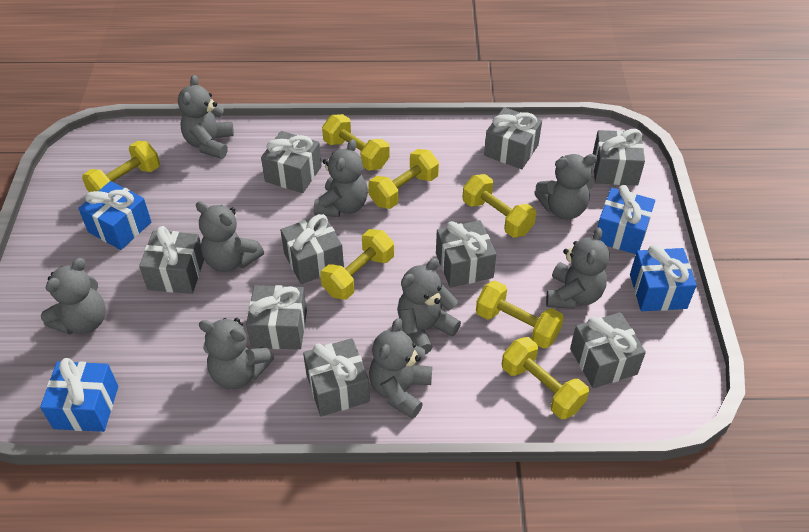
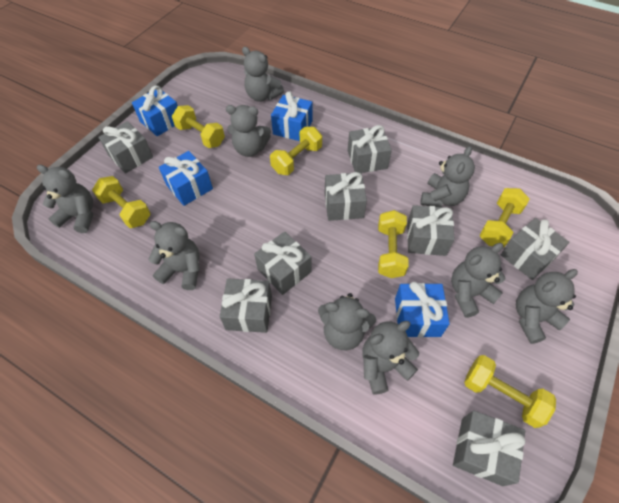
grey gift: 9 -> 8
yellow dumbbell: 7 -> 6

